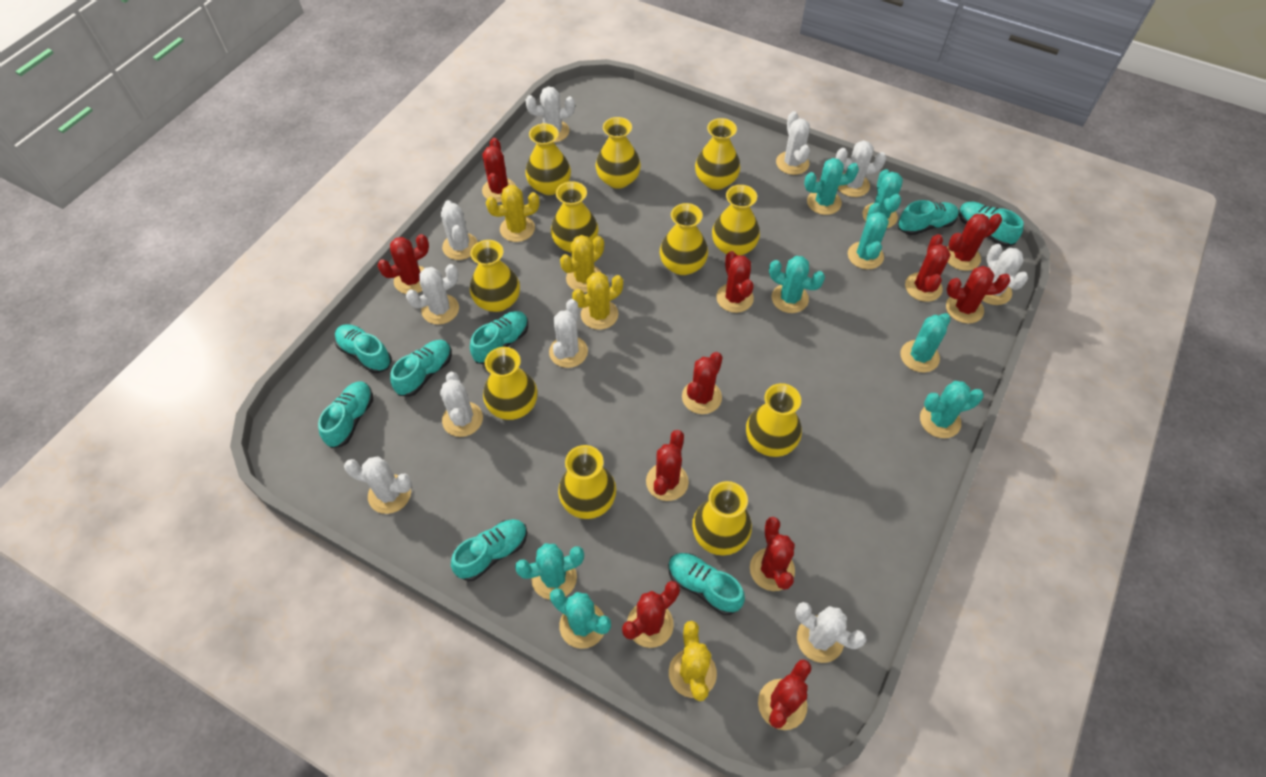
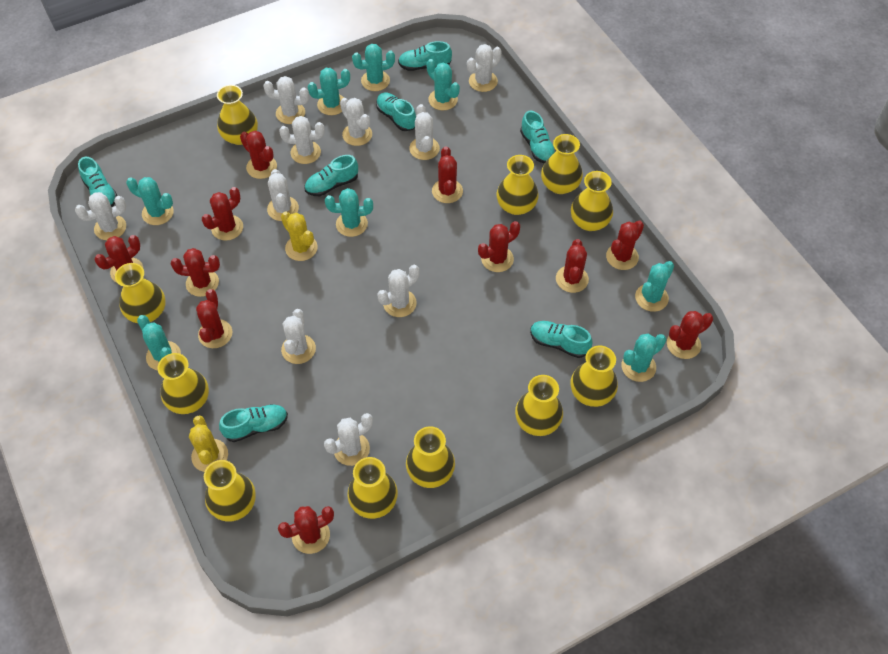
turquoise shoe: 8 -> 7
yellow cactus: 4 -> 2

